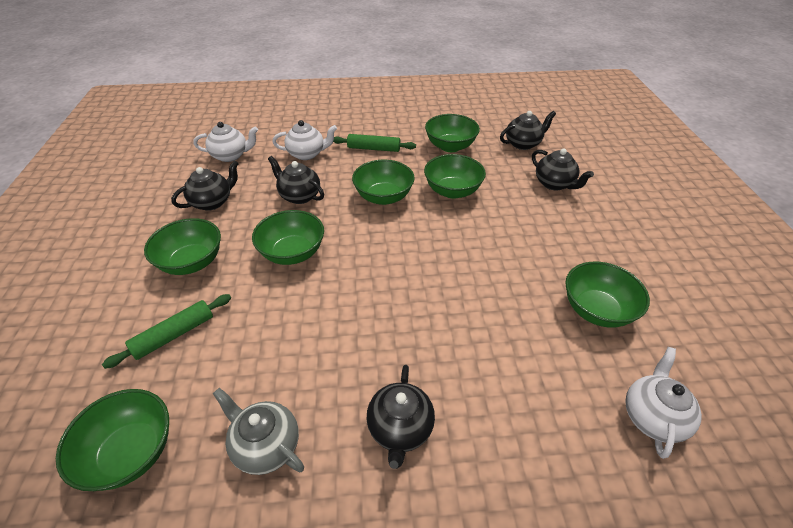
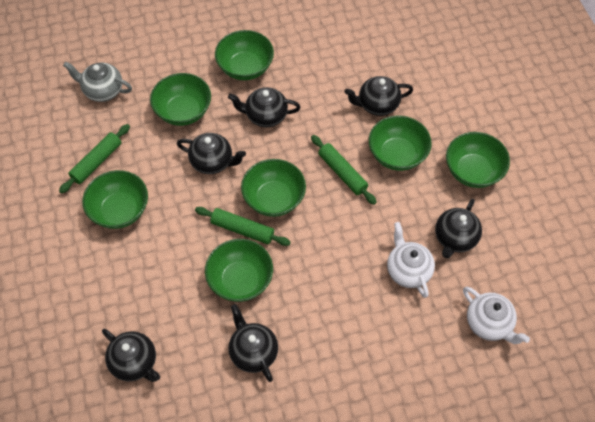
black teapot: 5 -> 6
green rolling pin: 2 -> 3
white teapot: 3 -> 2

